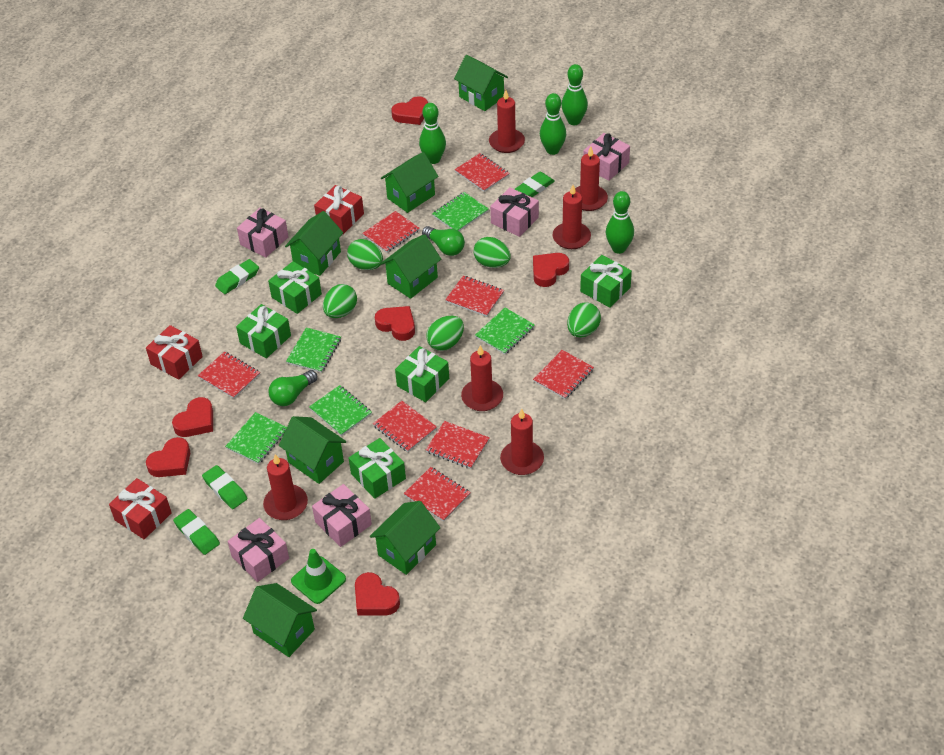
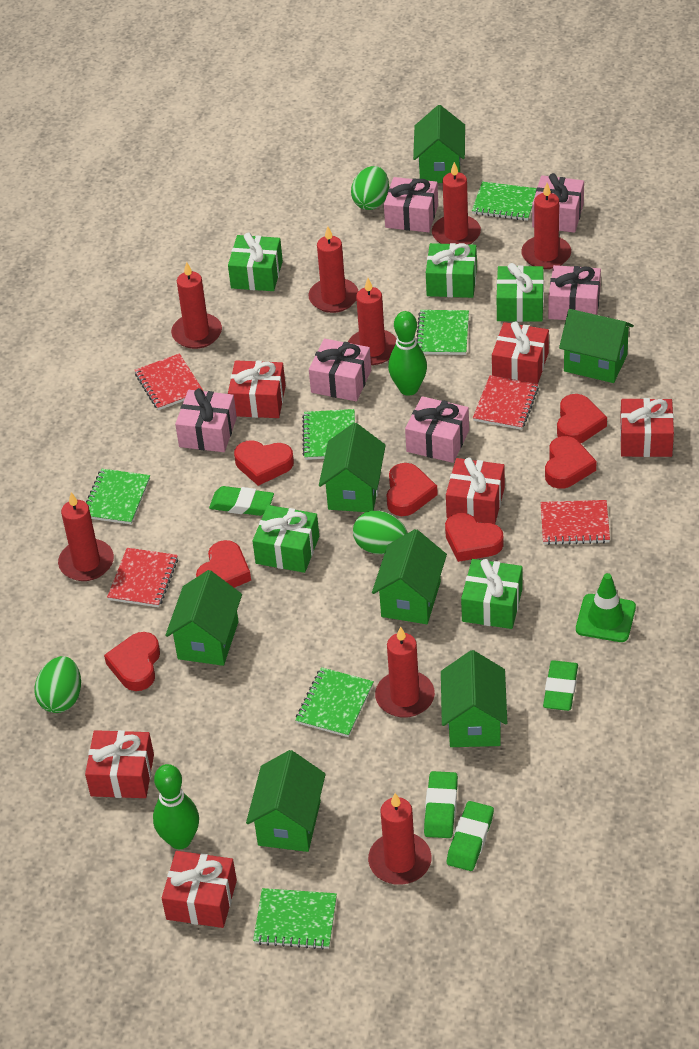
green bowling pin: 4 -> 2
green egg: 5 -> 3
green light bulb: 2 -> 0
green notebook: 5 -> 6
pink gift: 5 -> 6
red candle: 6 -> 8
red gift: 3 -> 6
red heart: 6 -> 7
red notebook: 8 -> 4

